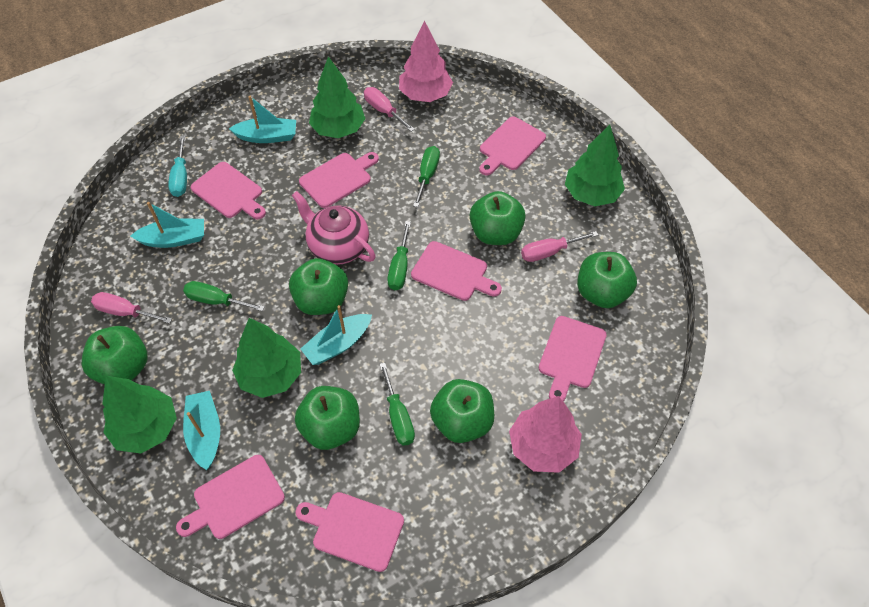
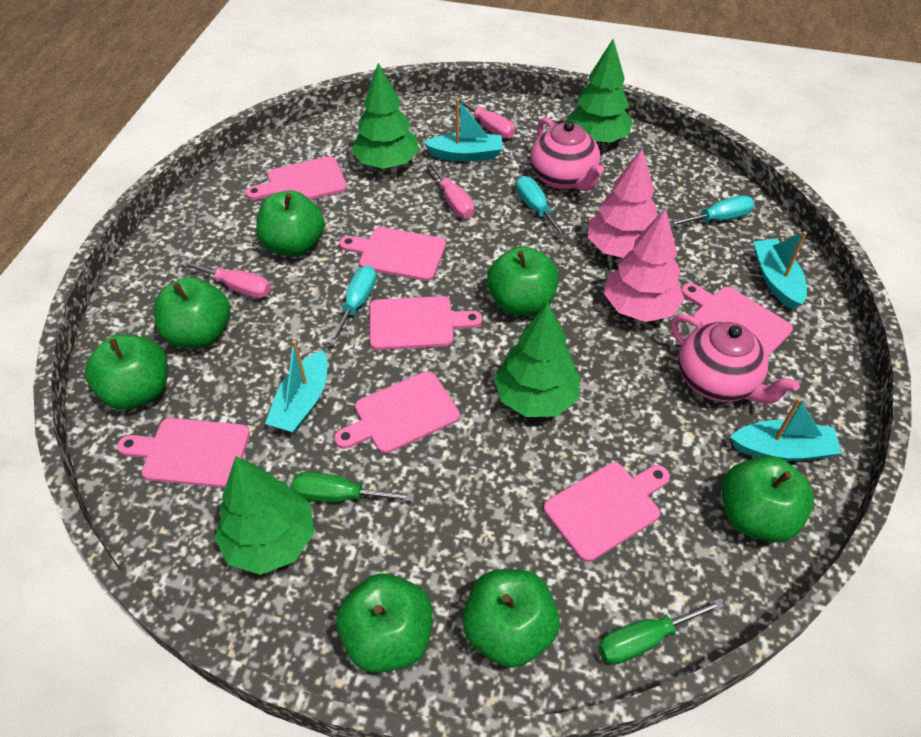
green apple: 6 -> 7
green screwdriver: 4 -> 2
pink teapot: 1 -> 2
turquoise screwdriver: 1 -> 3

